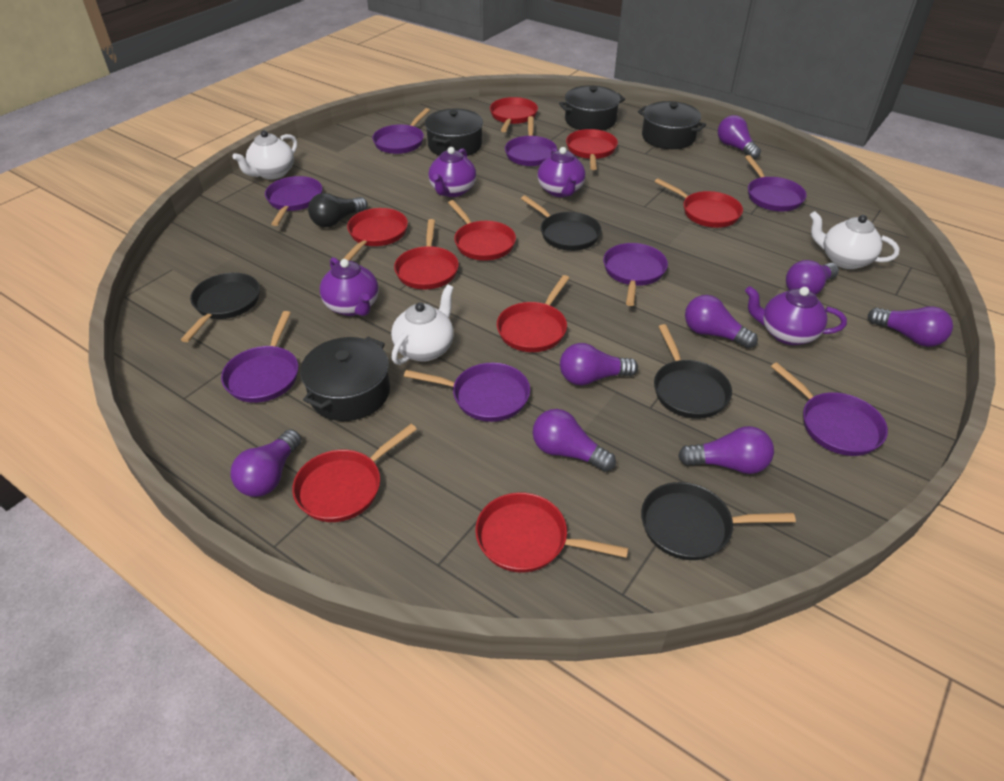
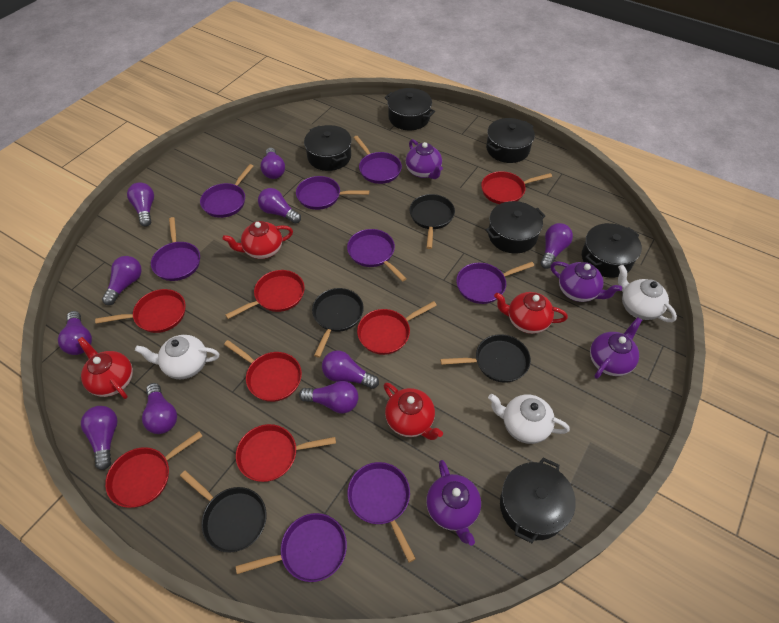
black light bulb: 1 -> 0
black pot: 4 -> 6
purple light bulb: 8 -> 10
red pan: 9 -> 7
red teapot: 0 -> 4

